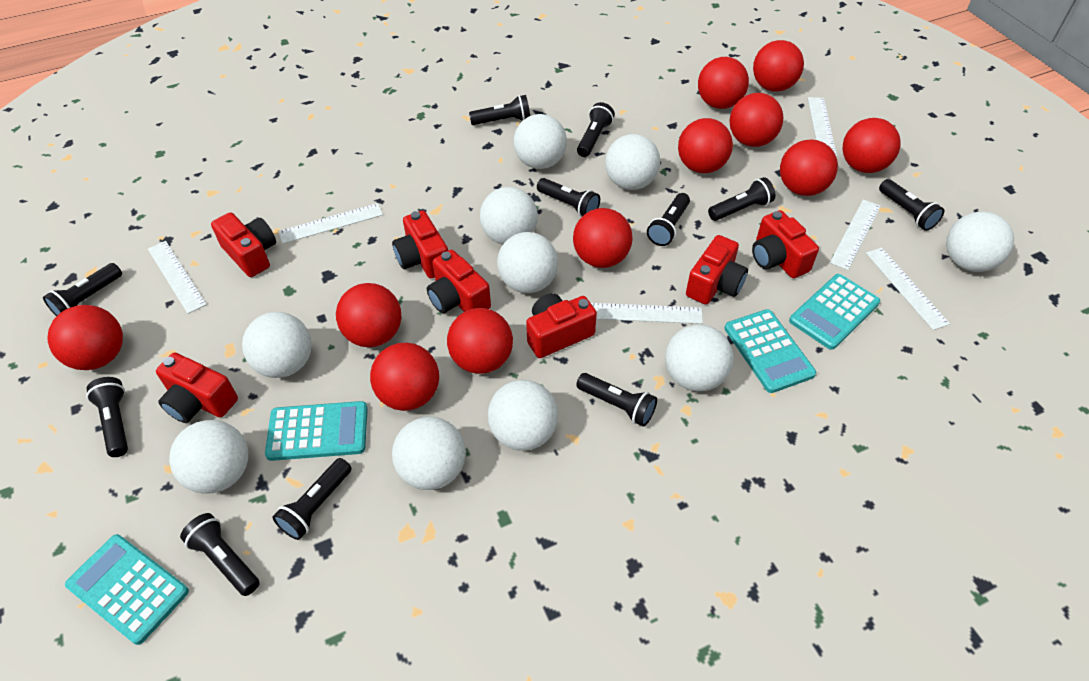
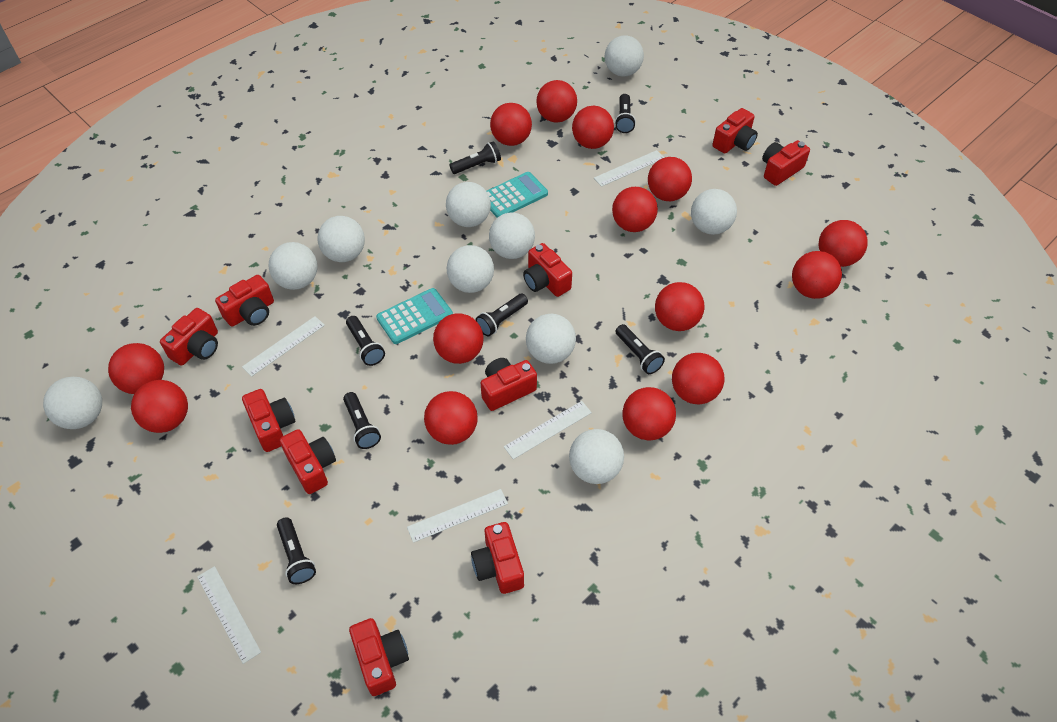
black flashlight: 11 -> 7
red ball: 11 -> 14
red camera: 7 -> 10
turquoise calculator: 4 -> 2
white ruler: 6 -> 5

